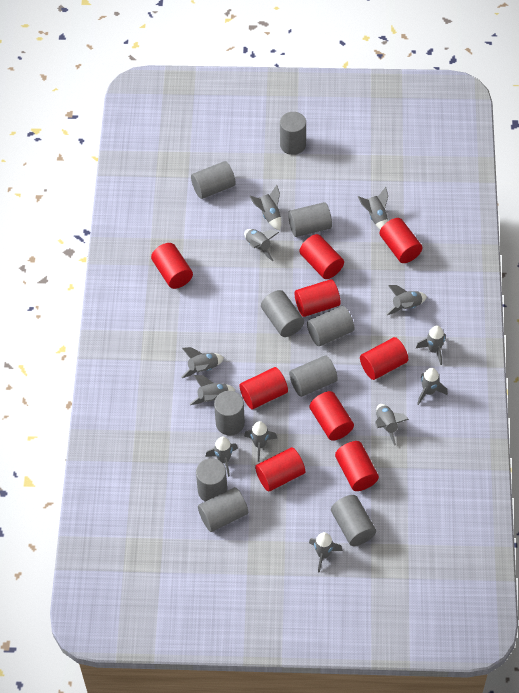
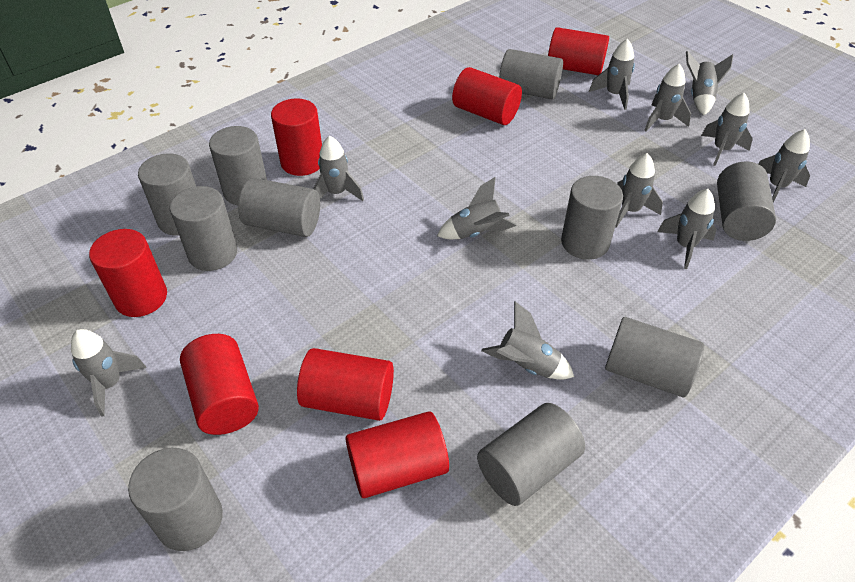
grey rocket: 12 -> 11
red cylinder: 9 -> 7

